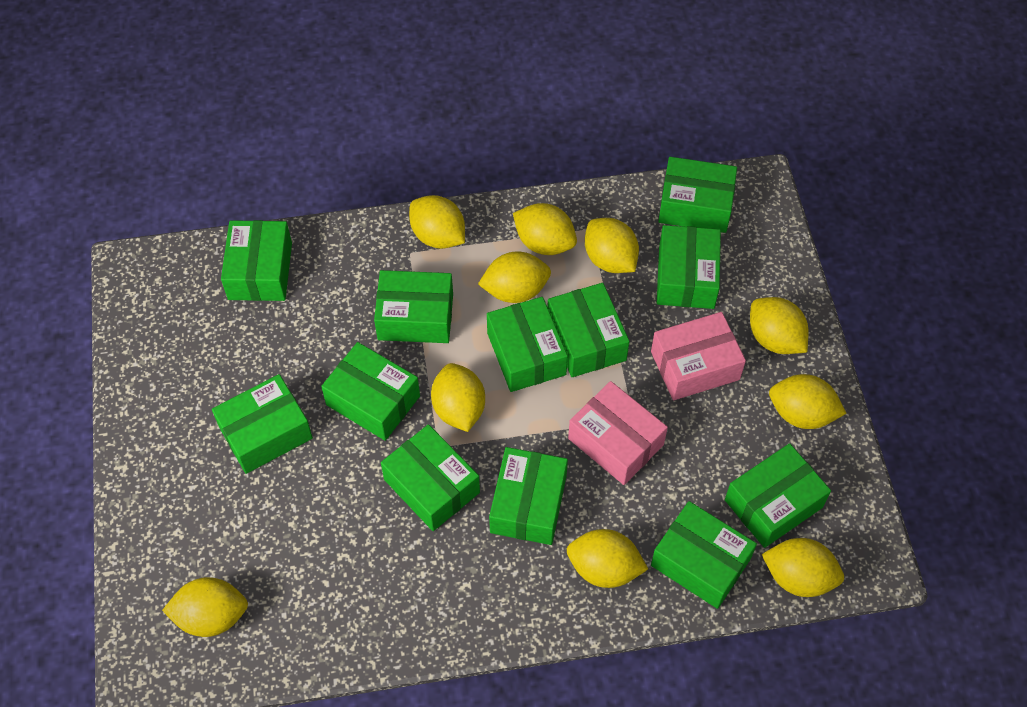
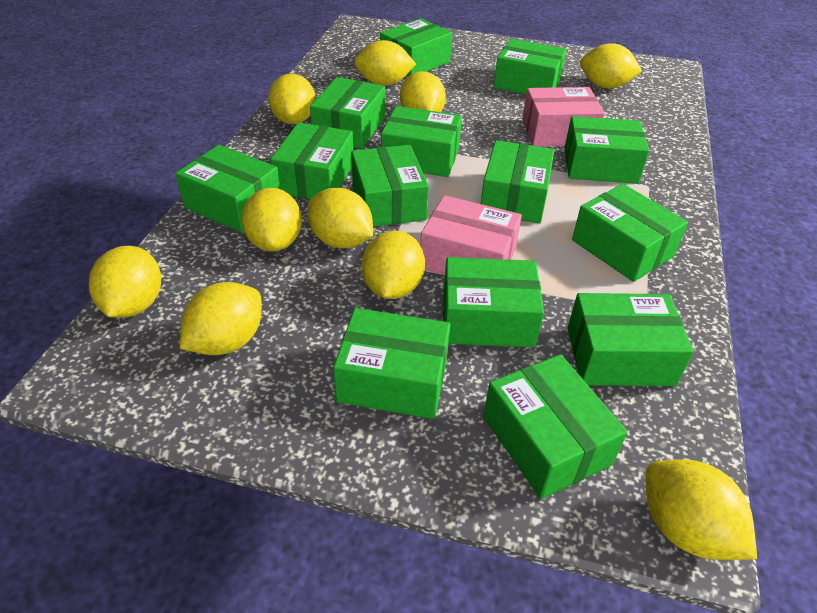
green box: 12 -> 14

